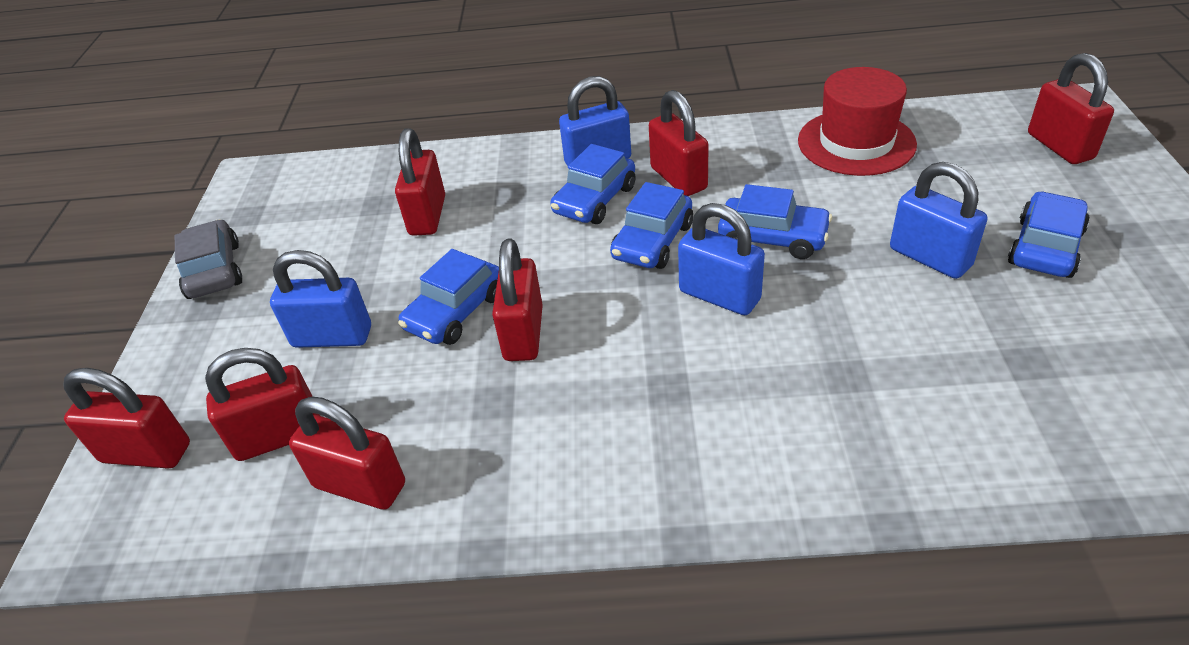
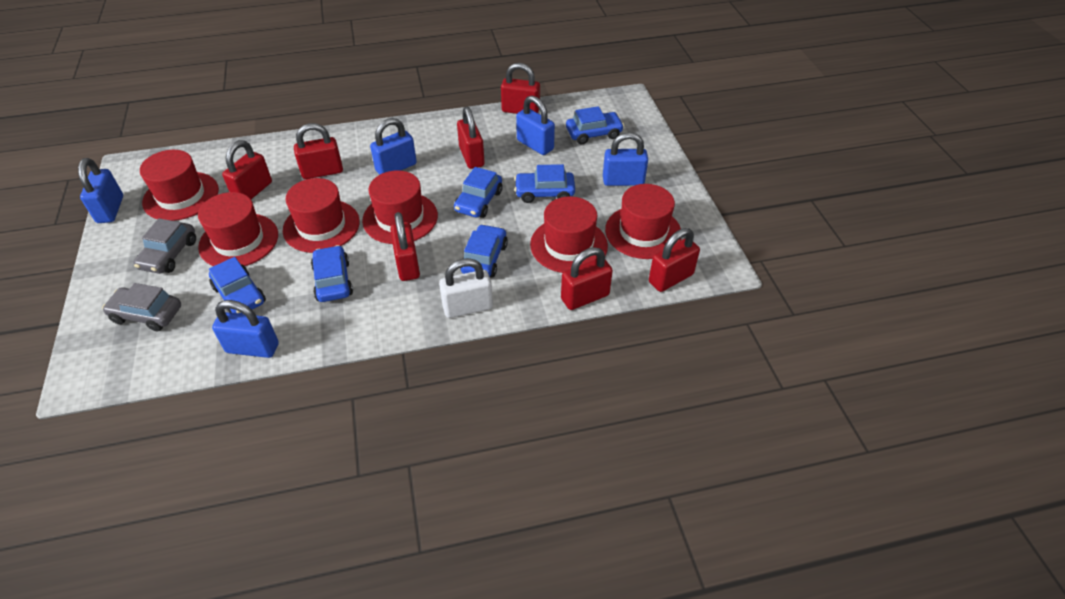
blue car: 5 -> 6
blue padlock: 4 -> 5
grey car: 1 -> 2
red hat: 1 -> 6
white padlock: 0 -> 1

